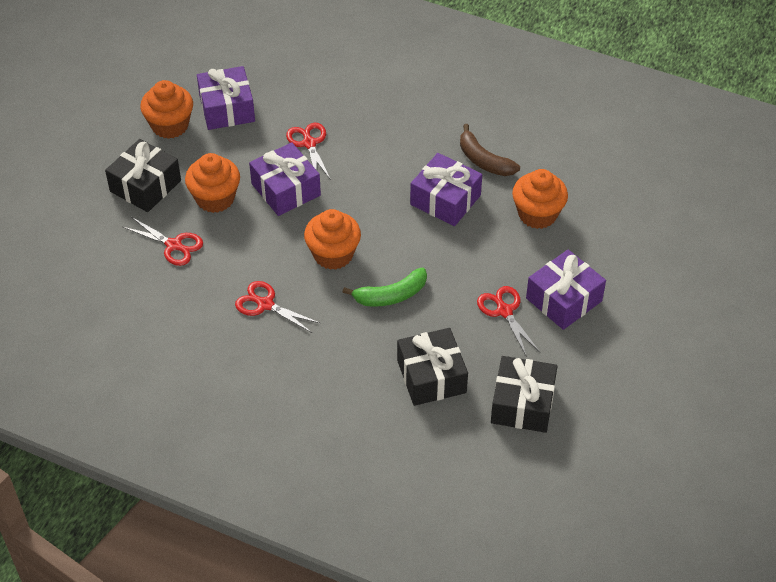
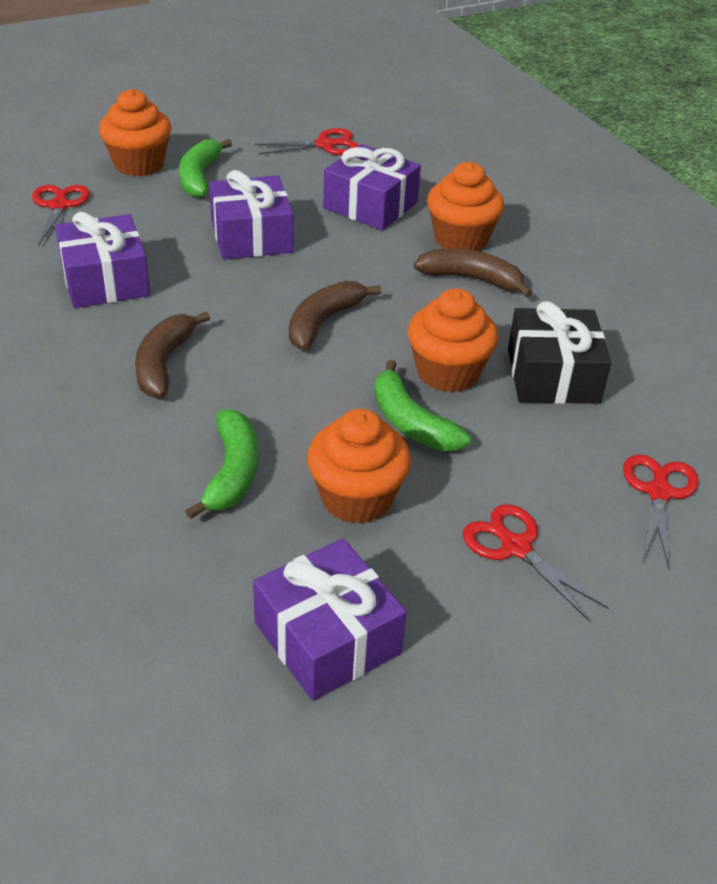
black gift: 3 -> 1
brown banana: 1 -> 3
green banana: 1 -> 3

